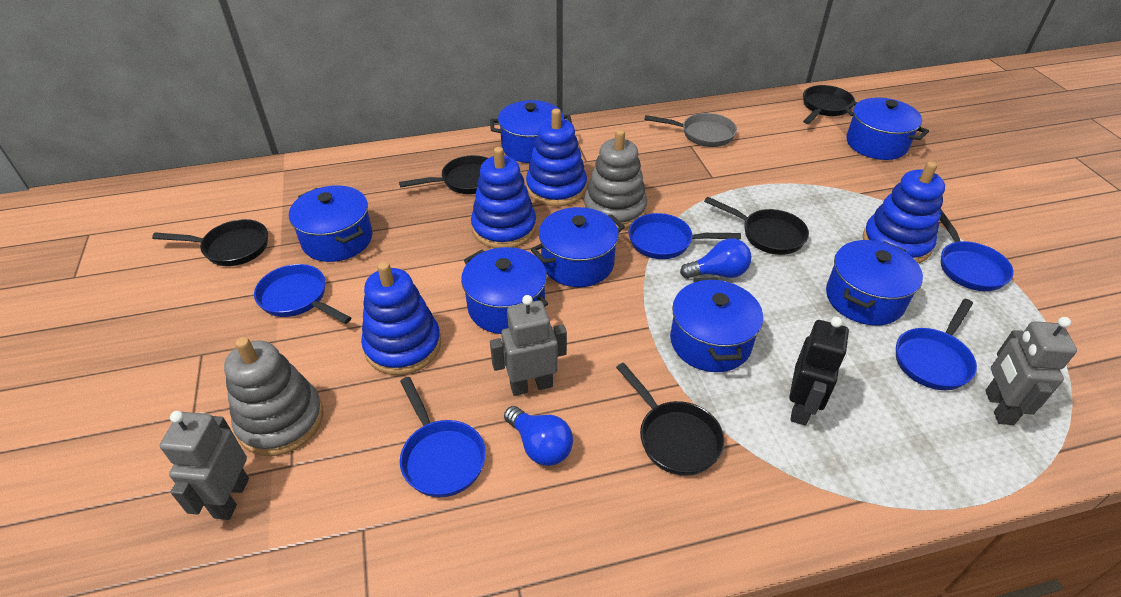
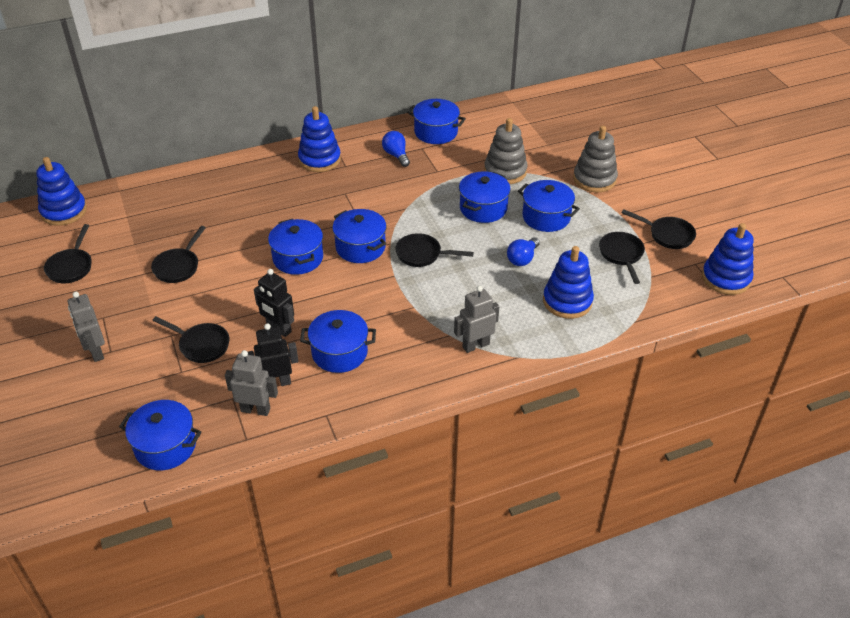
black pan: 5 -> 6
black robot: 1 -> 2
blue pan: 5 -> 0
grey pan: 1 -> 0

